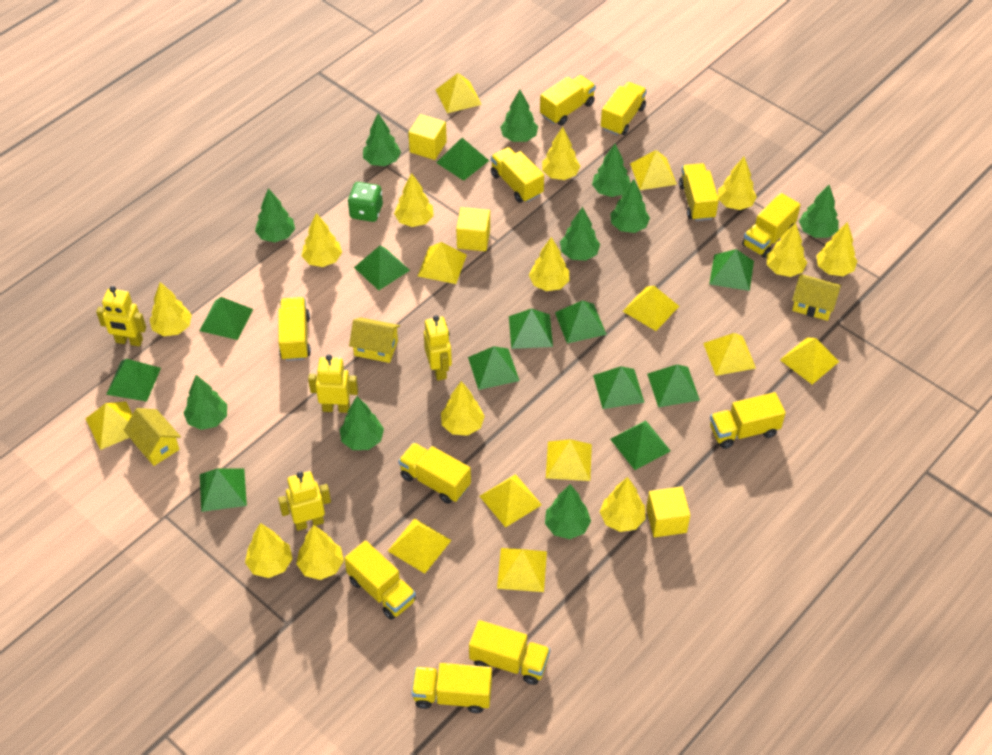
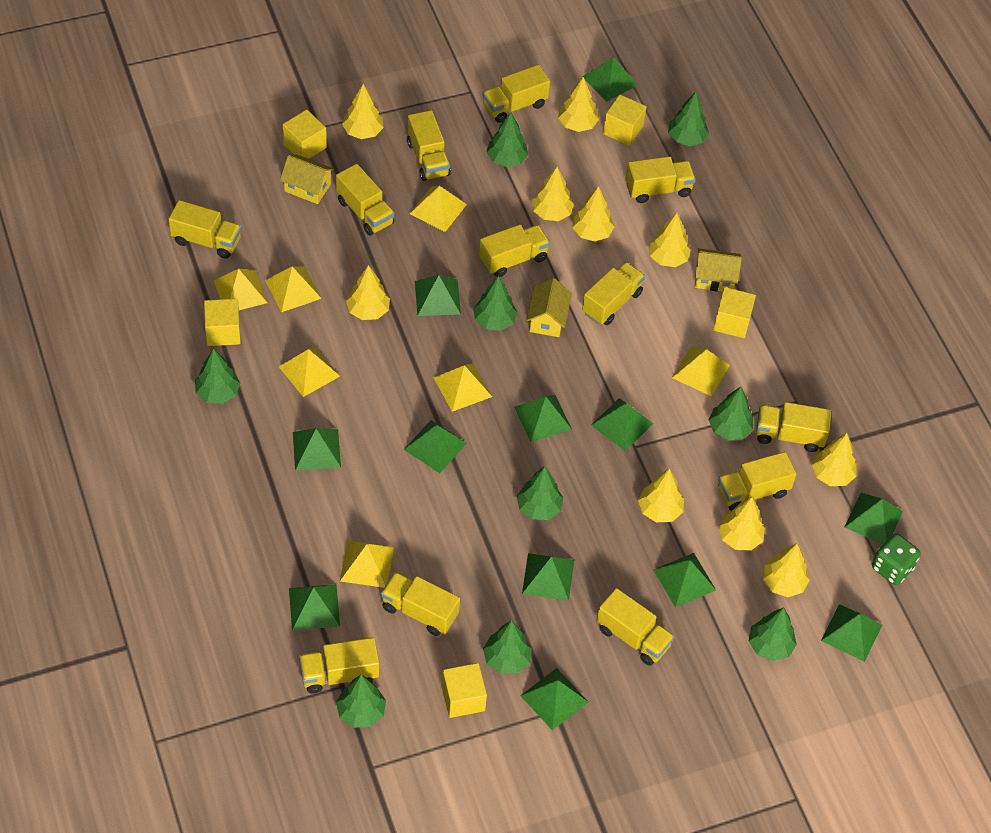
green tree: 10 -> 9
yellow cube: 3 -> 5
yellow pyramid: 11 -> 7
yellow robot: 4 -> 0
yellow tree: 12 -> 10
yellow truck: 11 -> 12

